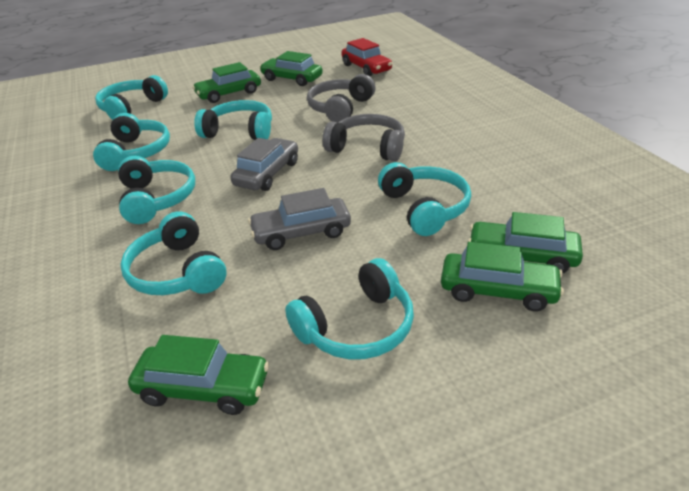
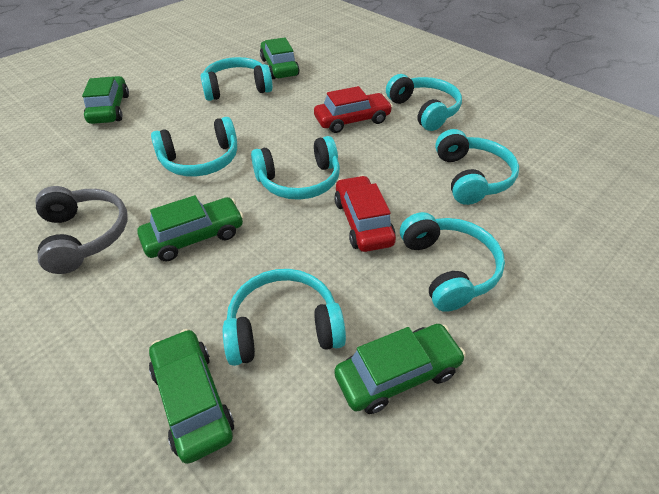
grey car: 2 -> 0
grey headphones: 2 -> 1
red car: 1 -> 2

